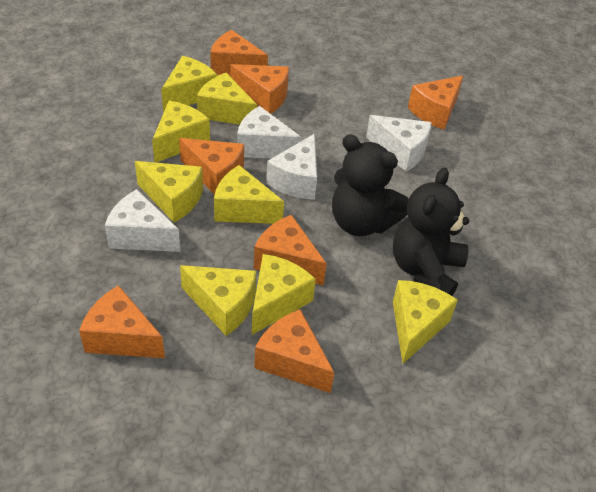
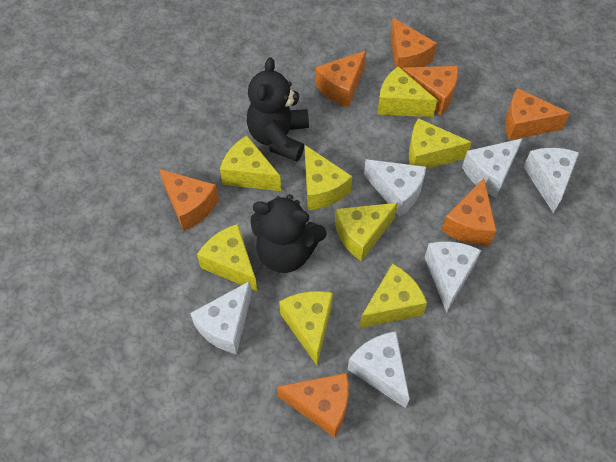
white cheese: 4 -> 6

